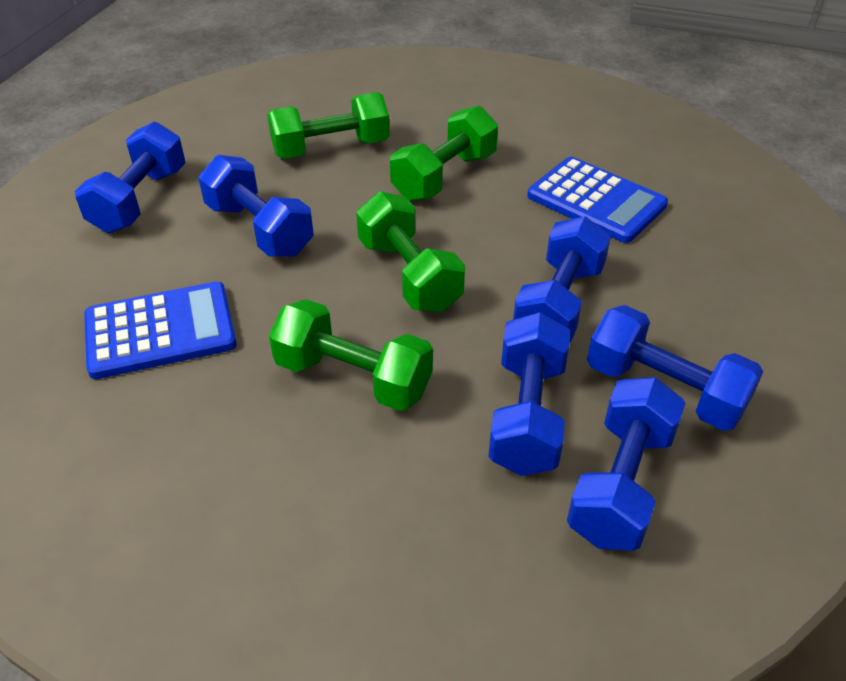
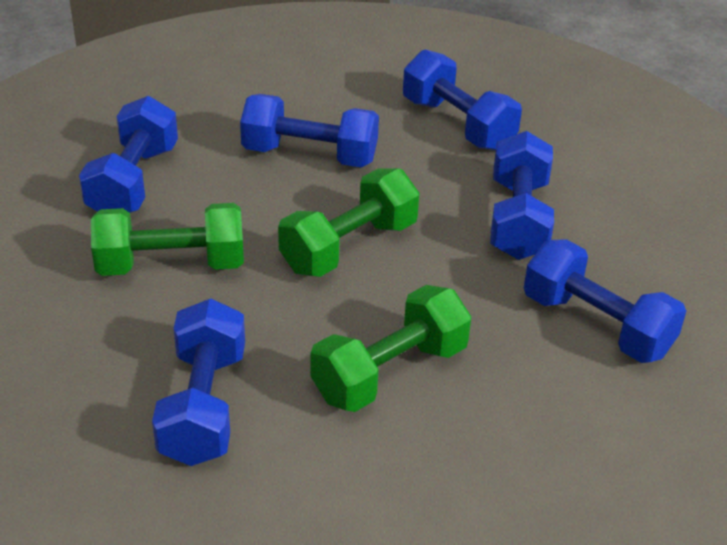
blue calculator: 2 -> 0
green dumbbell: 4 -> 3

